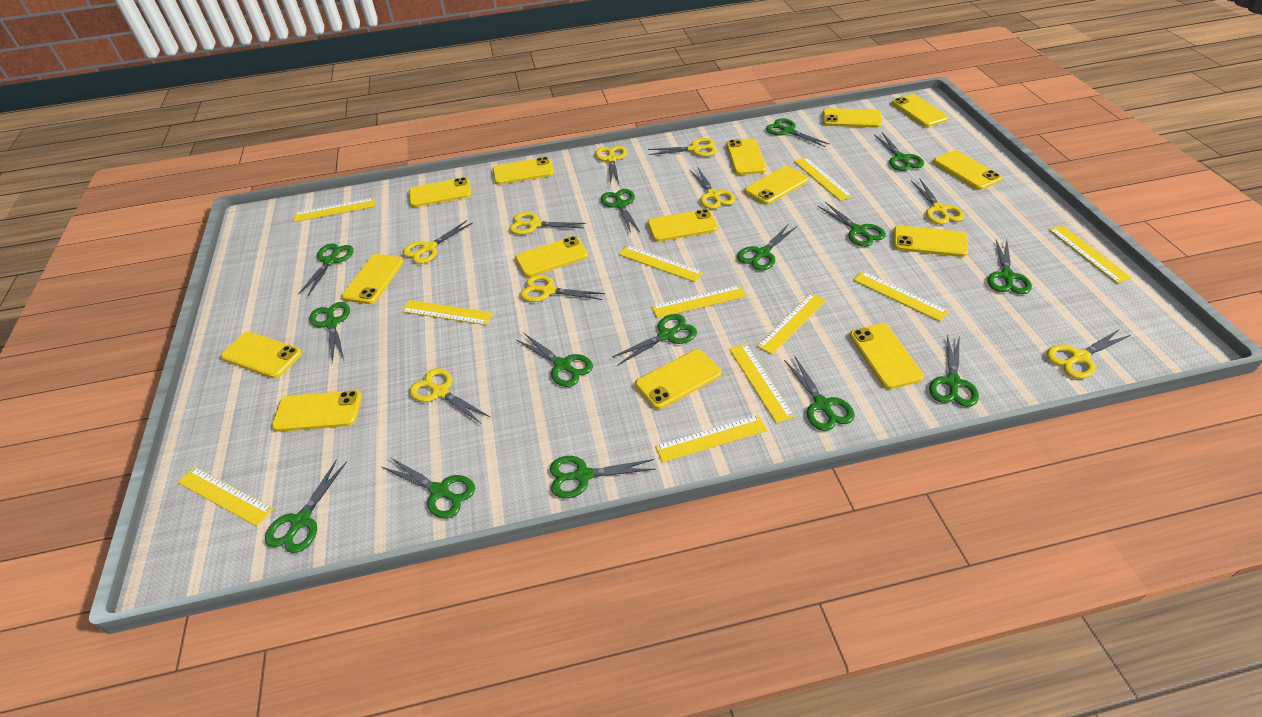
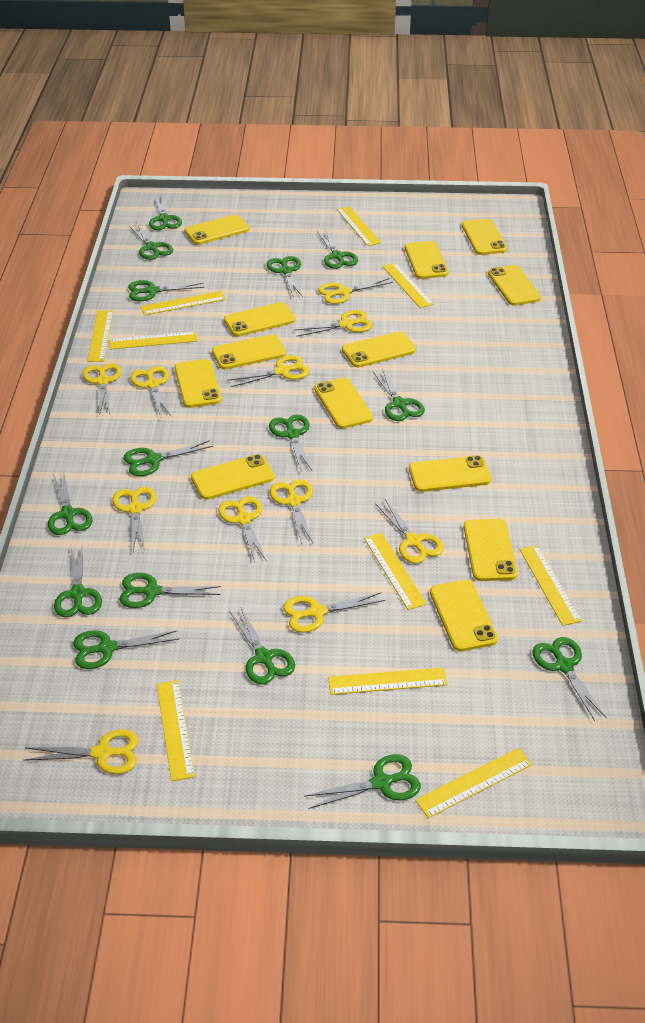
yellow phone: 15 -> 13
yellow ruler: 11 -> 10
yellow scissors: 9 -> 11

